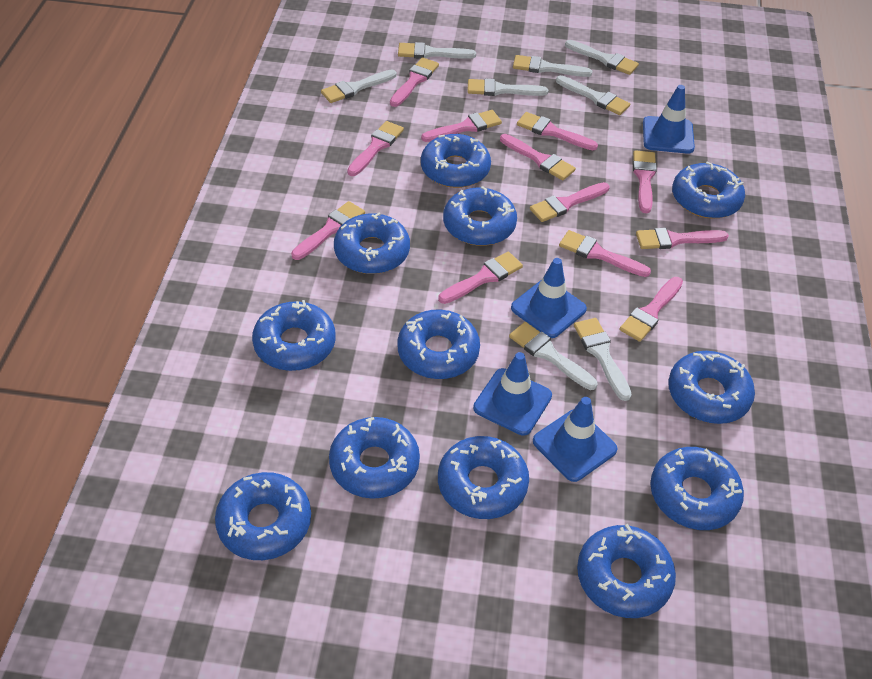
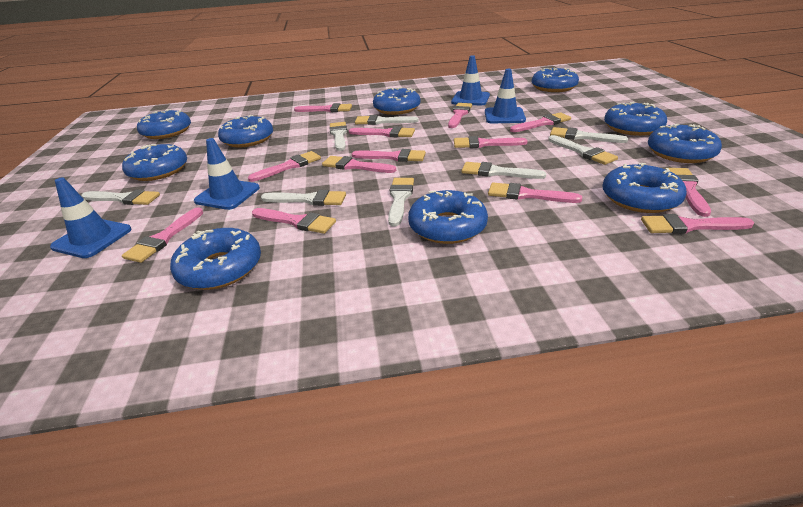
blue donut: 12 -> 10
pink brush: 12 -> 13

